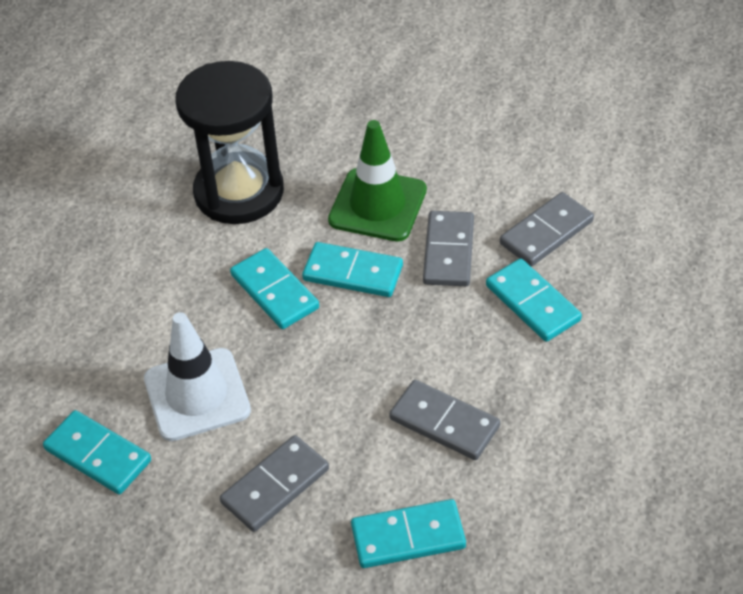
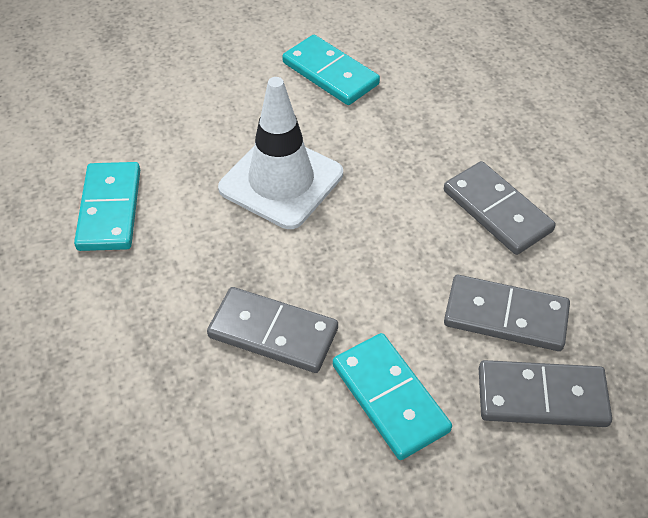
black hourglass: 1 -> 0
green traffic cone: 1 -> 0
turquoise domino: 5 -> 3

